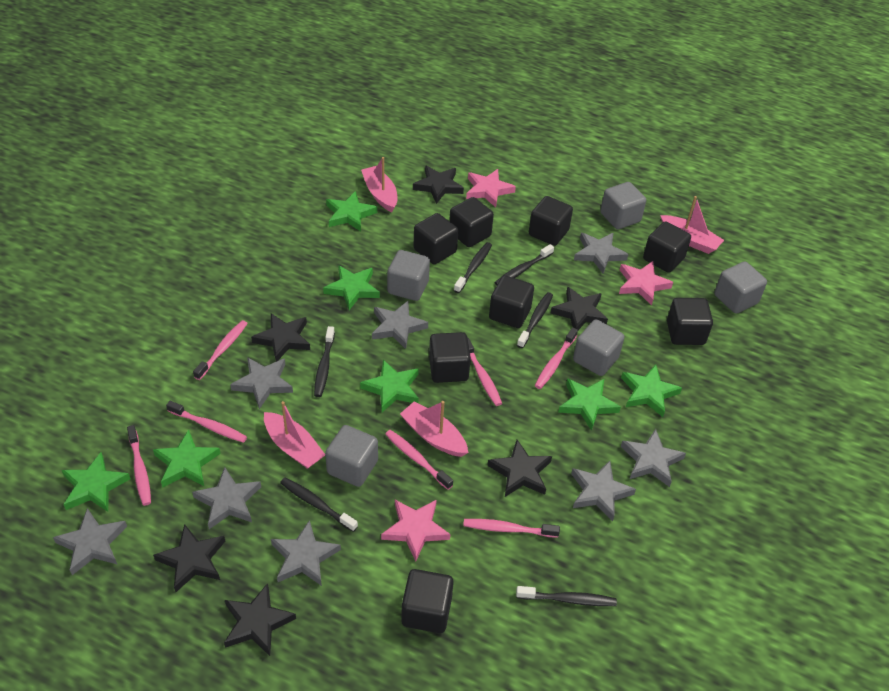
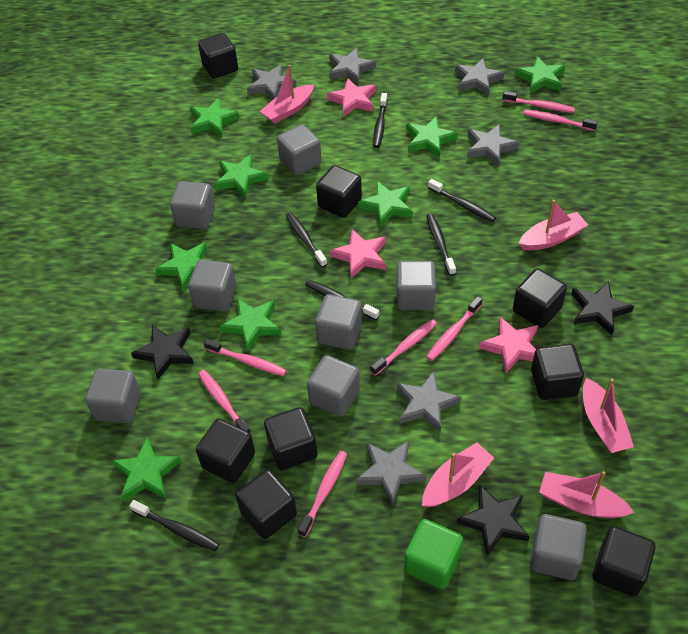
black star: 6 -> 3
green cube: 0 -> 1
green star: 7 -> 8
grey cube: 5 -> 8
grey star: 8 -> 6
pink boat: 4 -> 5

